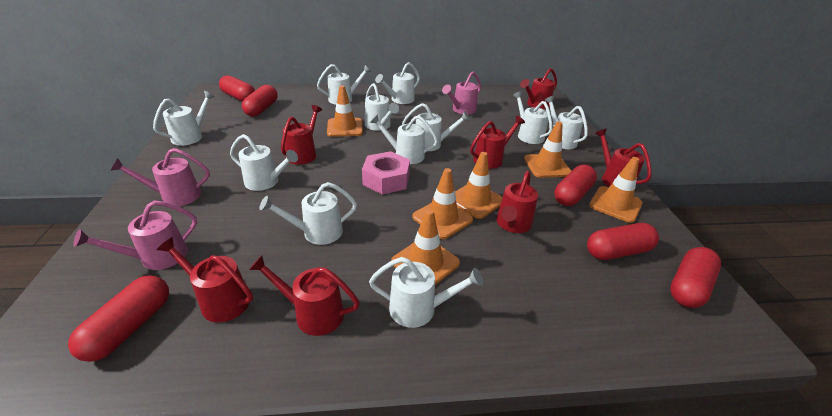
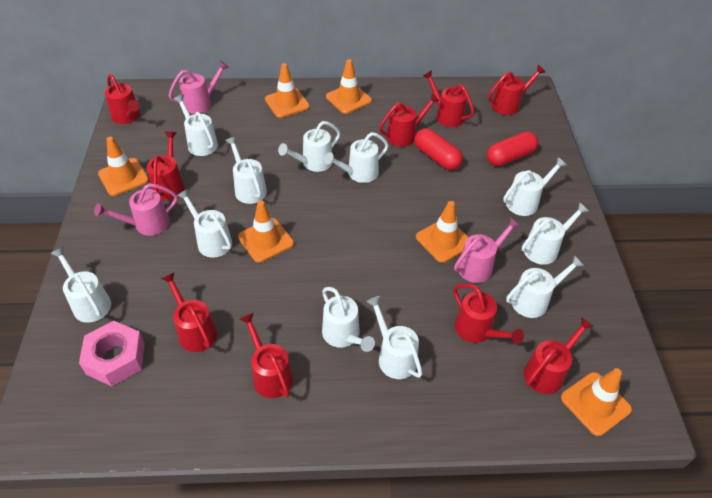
red capsule: 6 -> 2
red watering can: 7 -> 9

